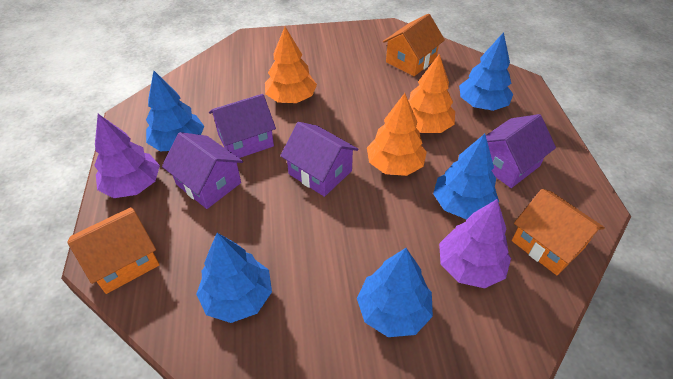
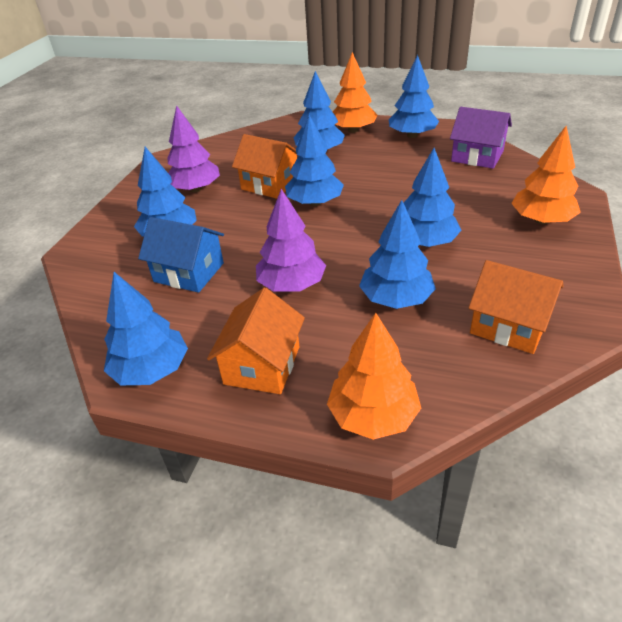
blue house: 0 -> 1
blue tree: 5 -> 7
purple house: 4 -> 1

